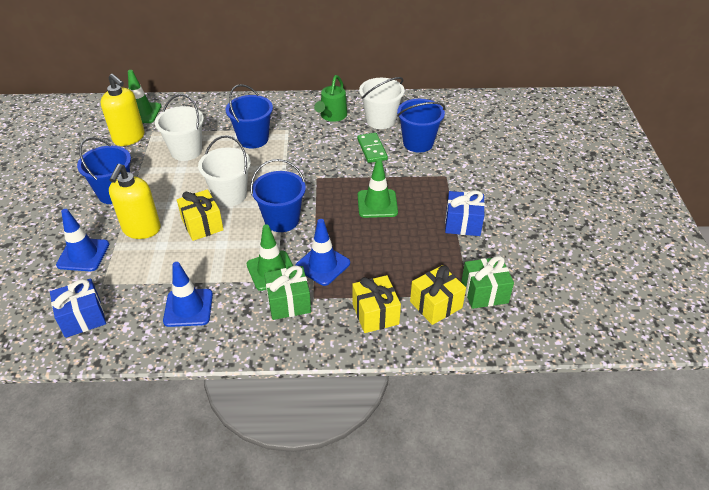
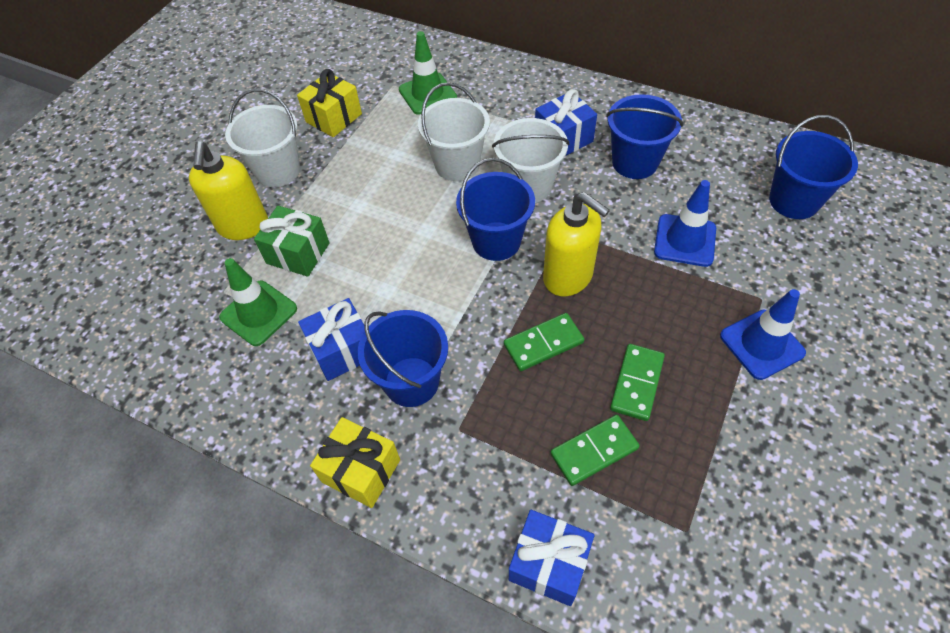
blue gift: 2 -> 3
blue traffic cone: 3 -> 2
green domino: 1 -> 3
green gift: 2 -> 1
green traffic cone: 3 -> 2
green watering can: 1 -> 0
yellow gift: 3 -> 2

